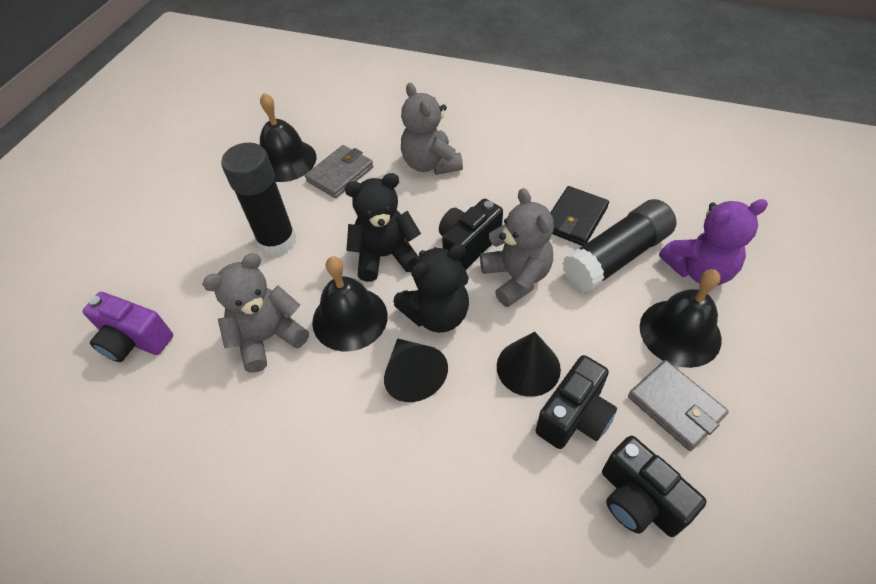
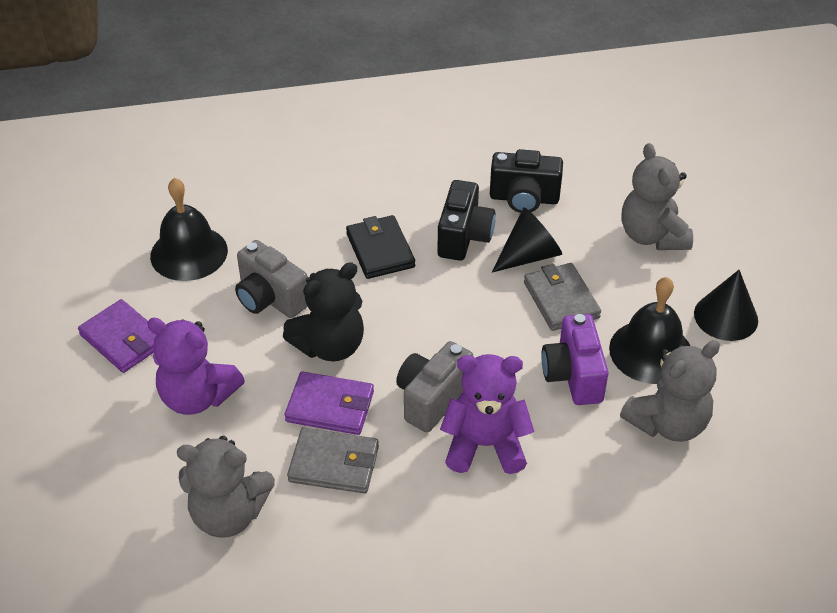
black bell: 3 -> 2
black camera: 3 -> 2
black glue stick: 2 -> 0
black teddy bear: 2 -> 1
grey camera: 0 -> 2
purple teddy bear: 1 -> 2
purple wallet: 0 -> 2

